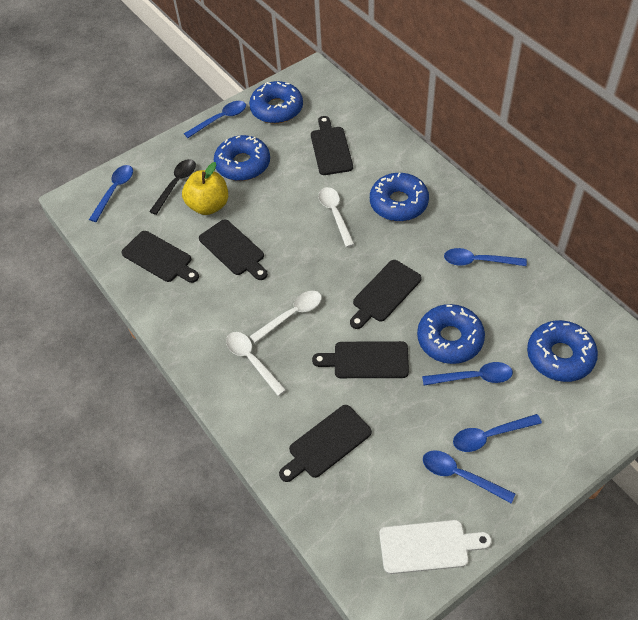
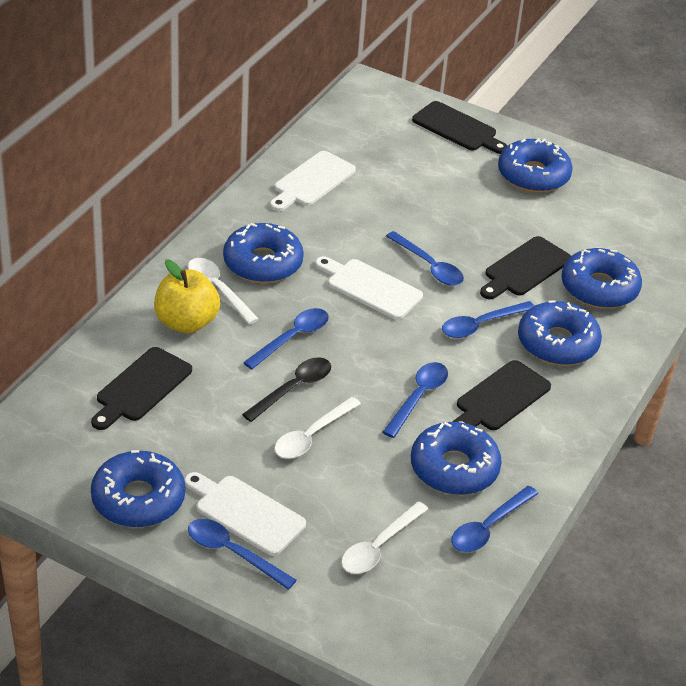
black cutting board: 6 -> 4
blue donut: 5 -> 6
white cutting board: 1 -> 3

